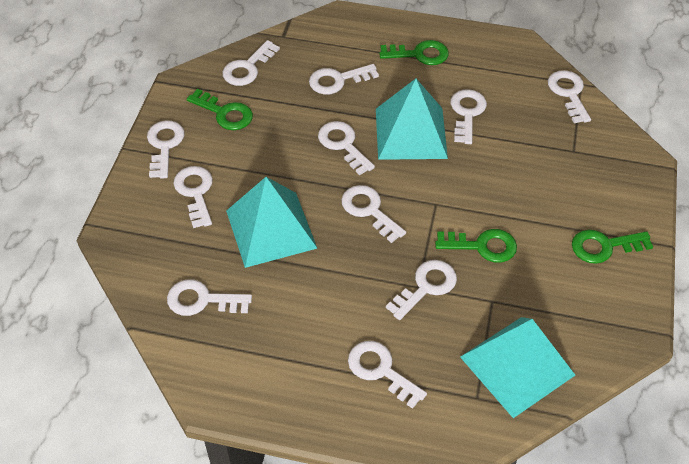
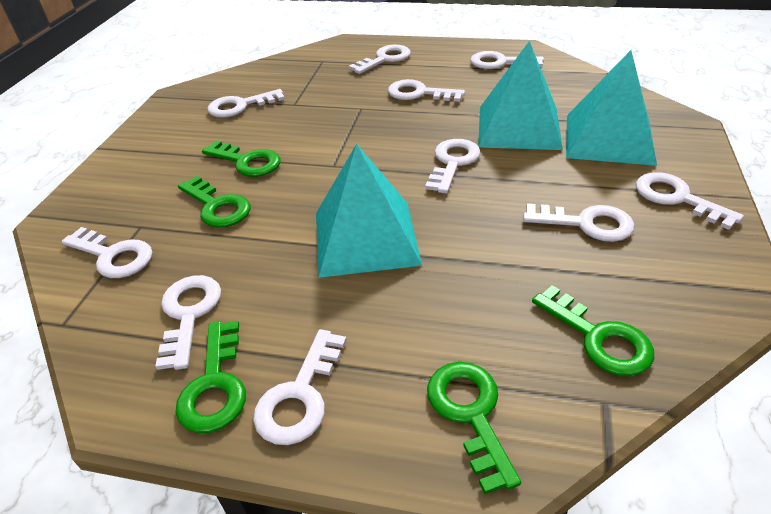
green key: 4 -> 5
white key: 11 -> 10

